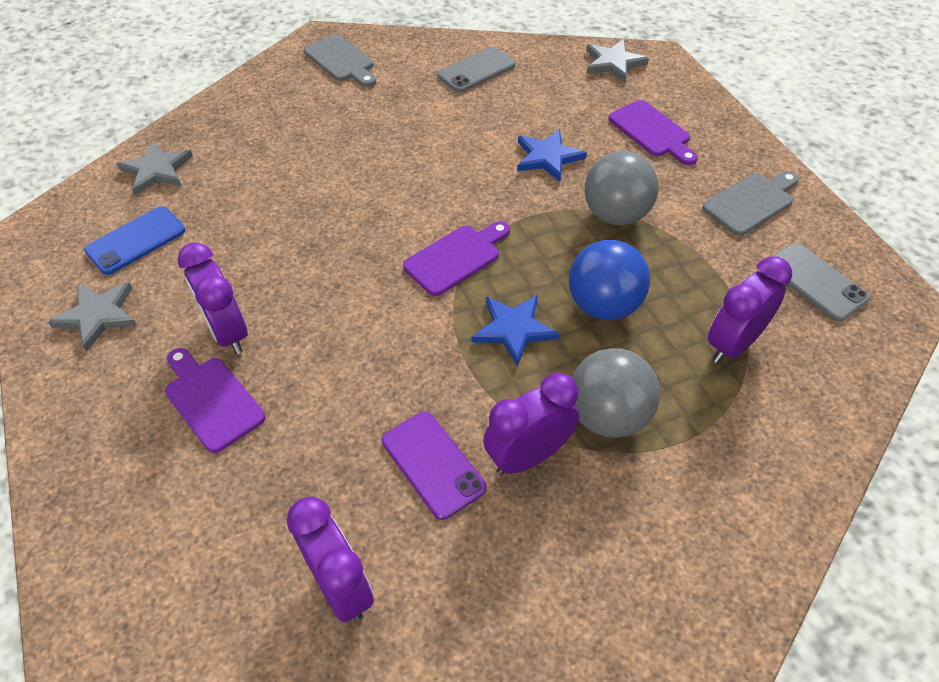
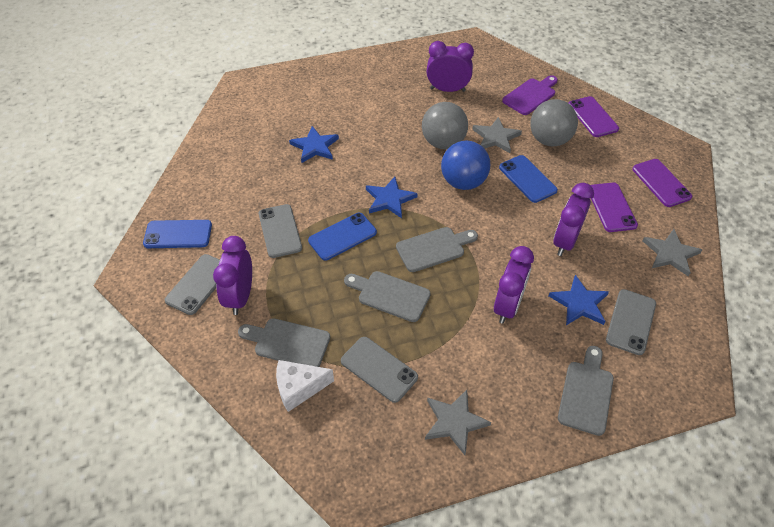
blue phone: 1 -> 3
blue star: 2 -> 3
grey cutting board: 2 -> 4
grey phone: 2 -> 4
purple cutting board: 3 -> 1
purple phone: 1 -> 3
white cheese: 0 -> 1

